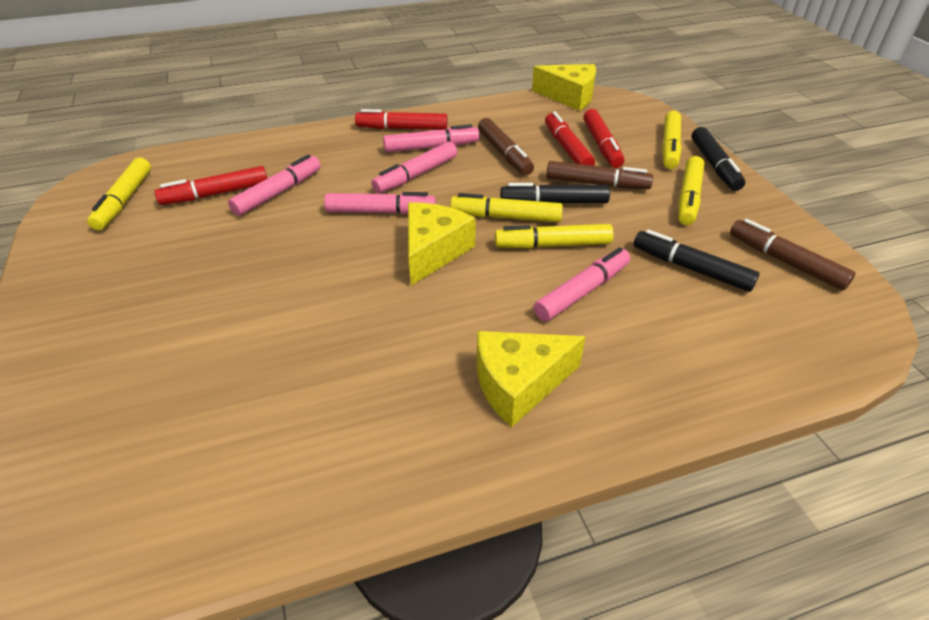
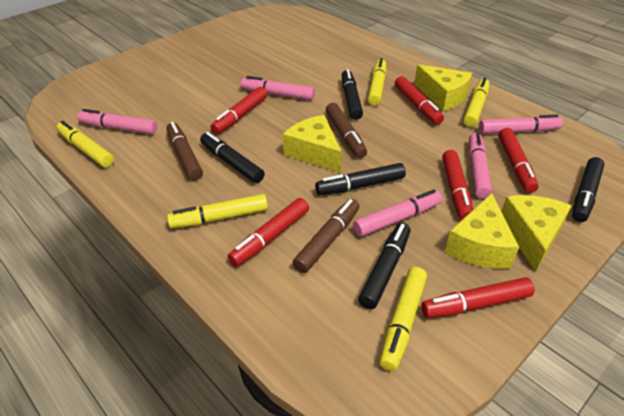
black marker: 3 -> 5
red marker: 4 -> 6
yellow cheese: 3 -> 4

